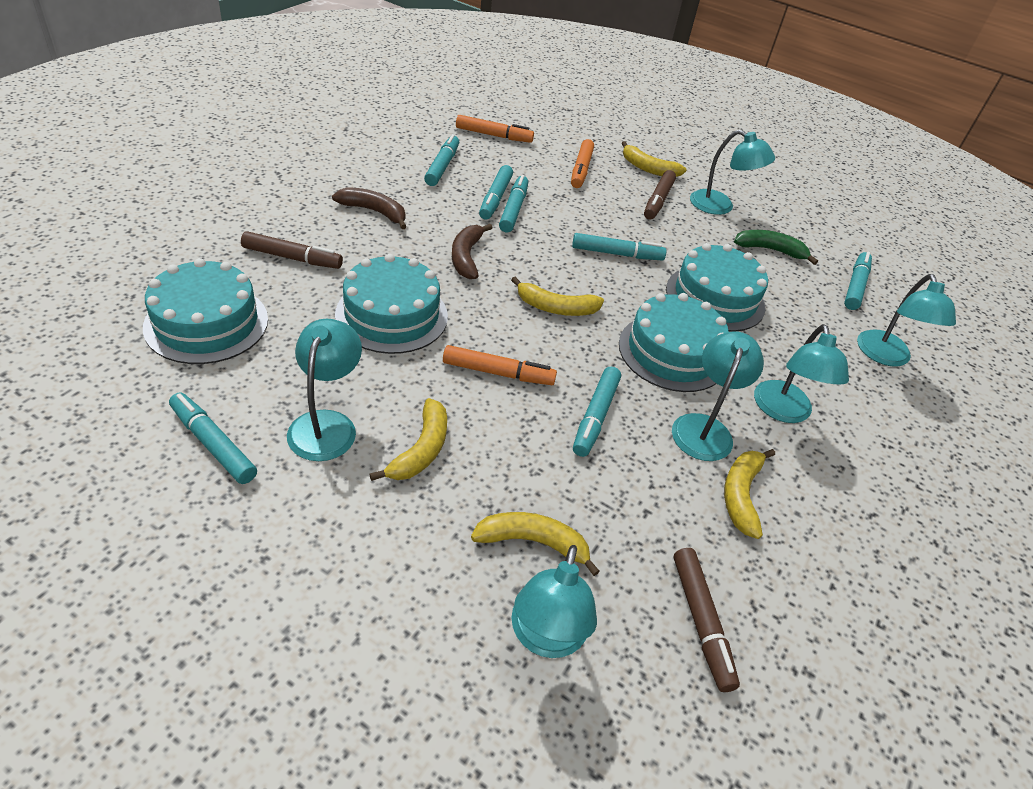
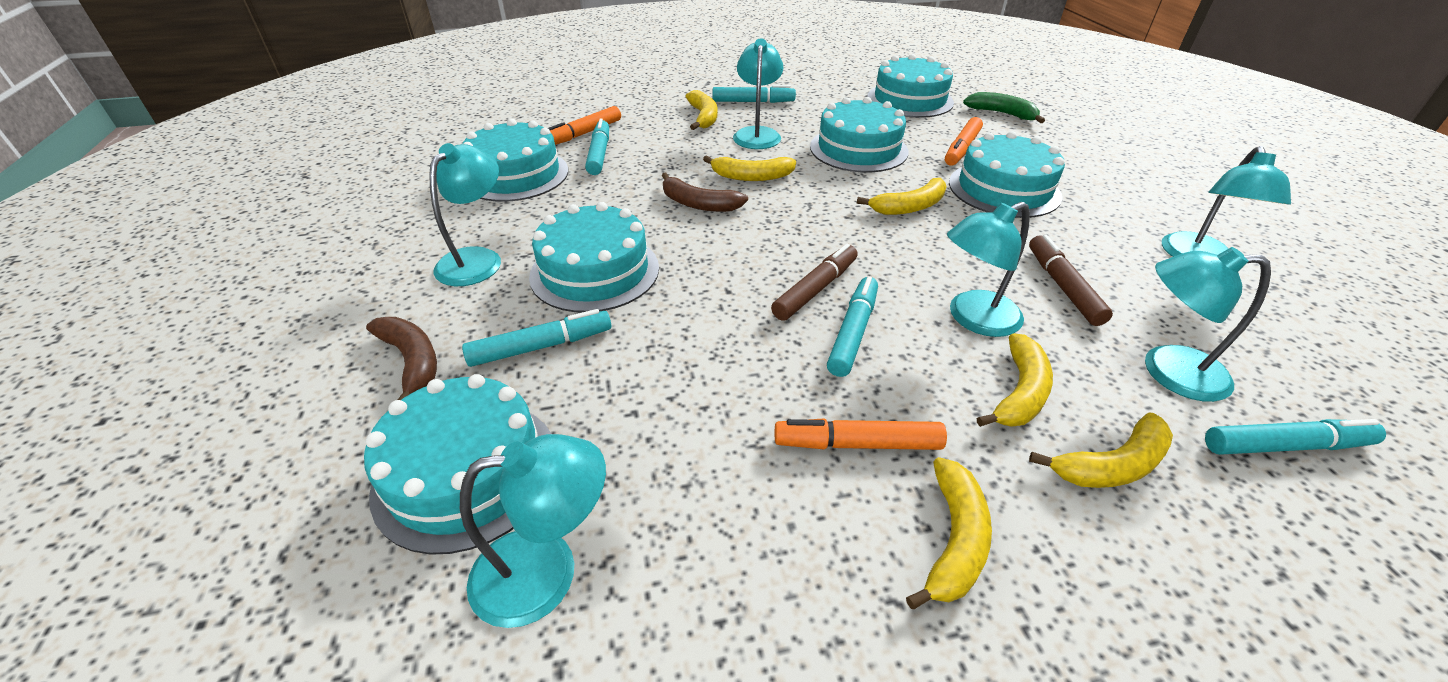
brown marker: 3 -> 2
turquoise cake: 4 -> 6
turquoise marker: 7 -> 5
yellow banana: 5 -> 6

